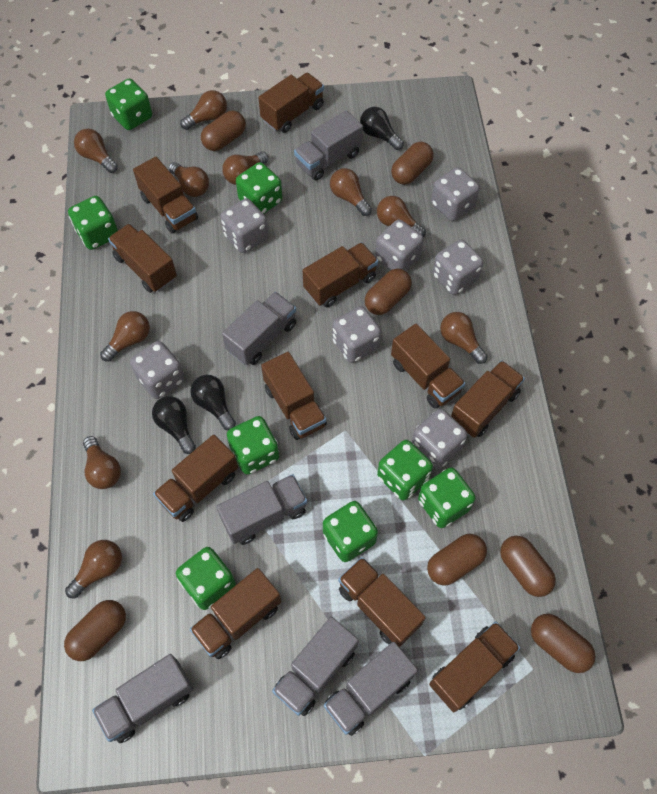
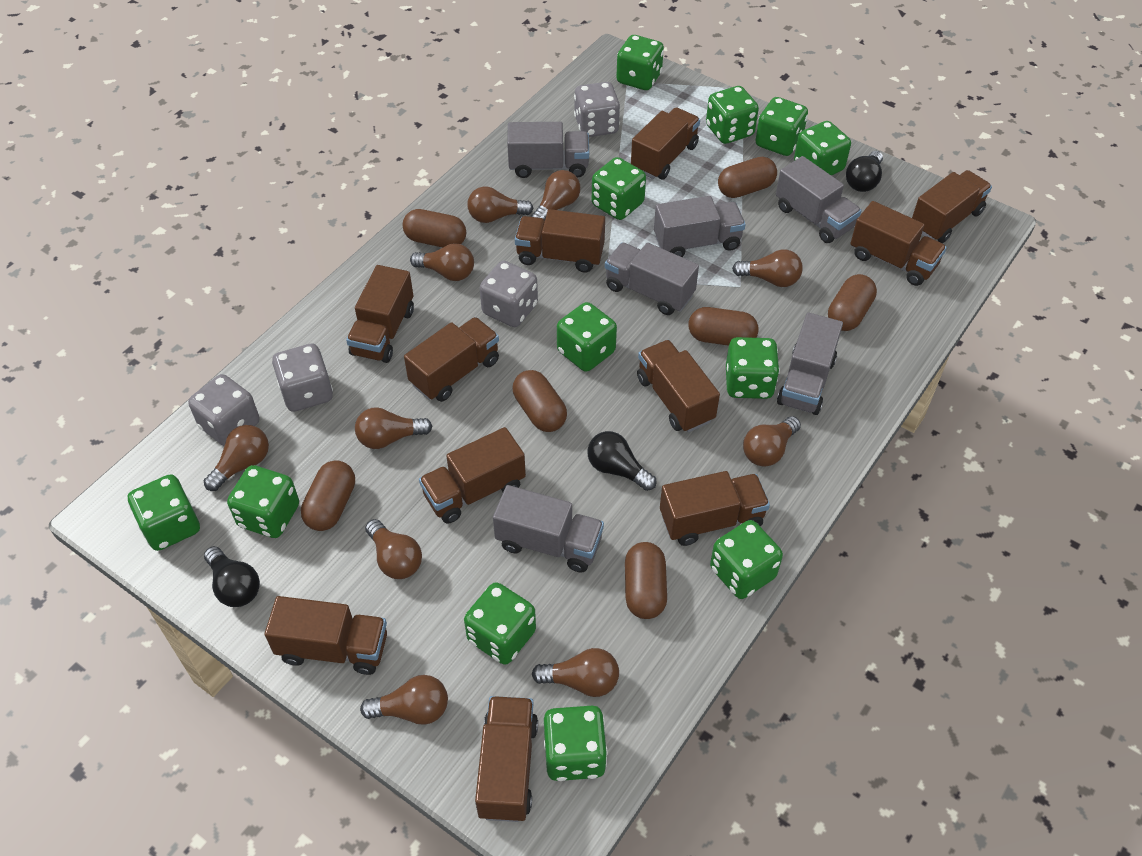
green dice: 8 -> 12
grey dice: 7 -> 4

